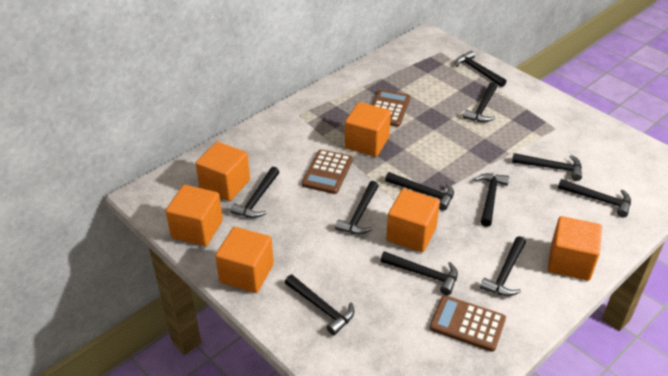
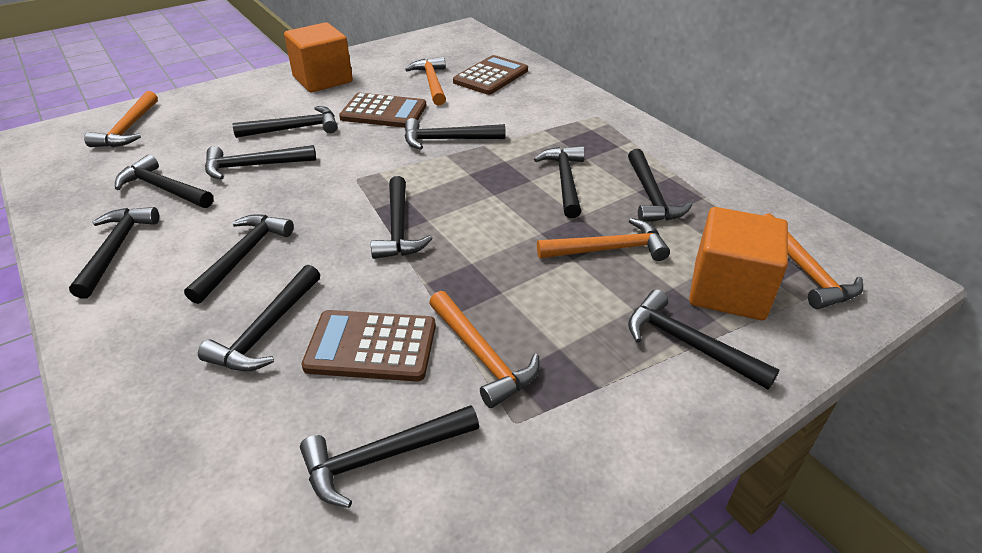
black hammer: 11 -> 12
orange cube: 6 -> 2
orange hammer: 0 -> 5

